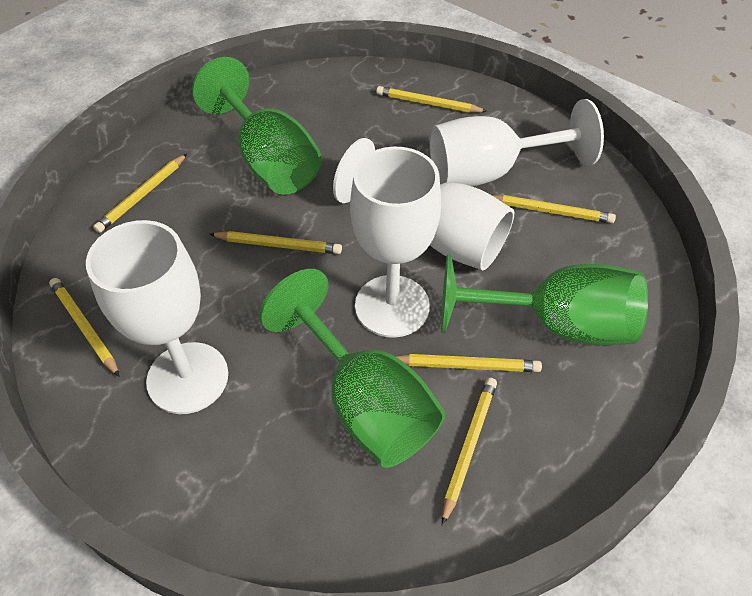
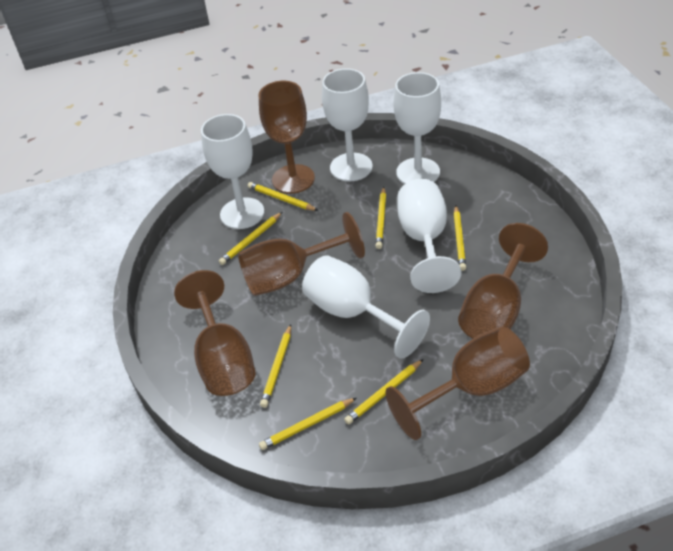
brown goblet: 0 -> 5
green goblet: 3 -> 0
white goblet: 4 -> 5

